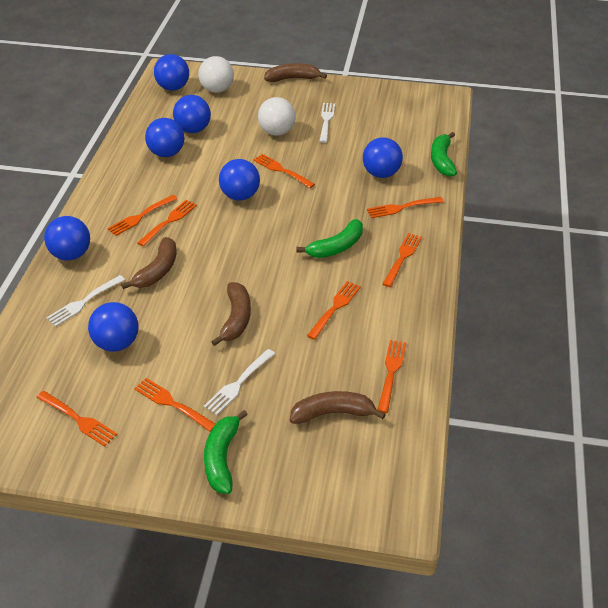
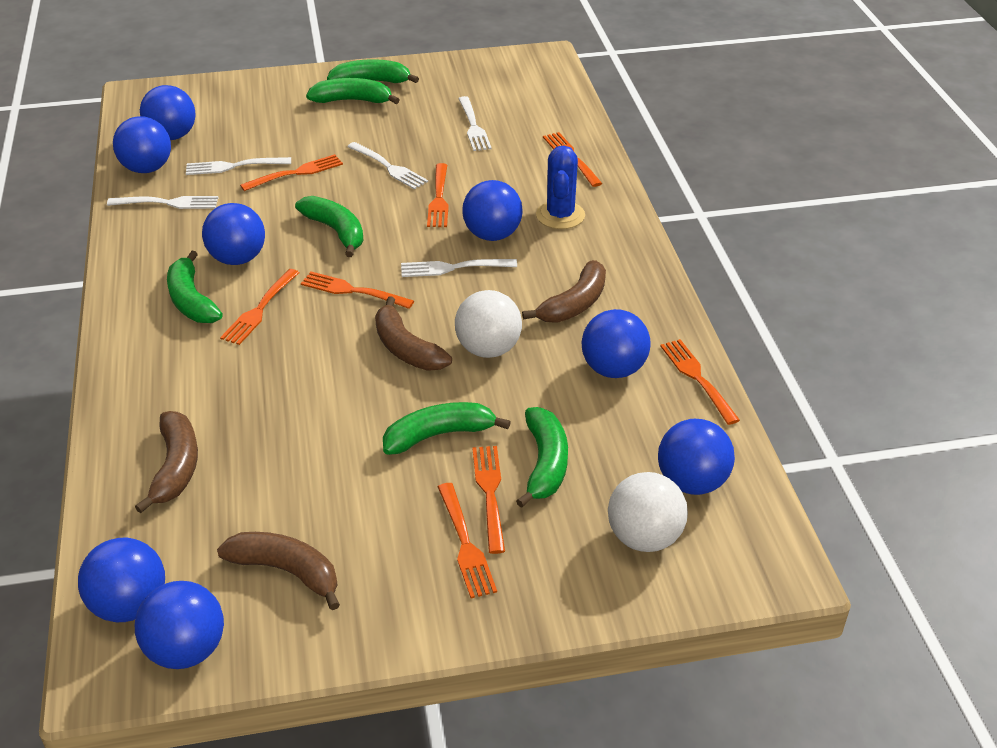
blue ball: 7 -> 8
blue cactus: 0 -> 1
green banana: 3 -> 6
orange fork: 9 -> 8
white fork: 3 -> 5

